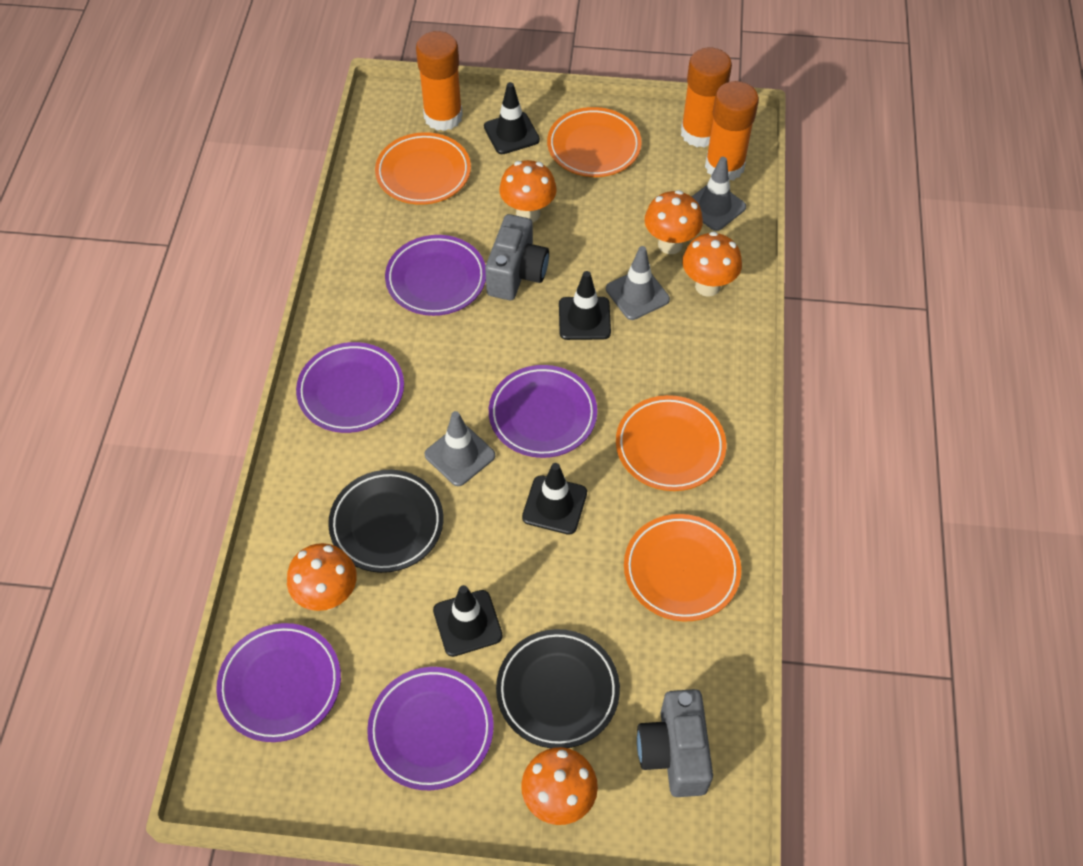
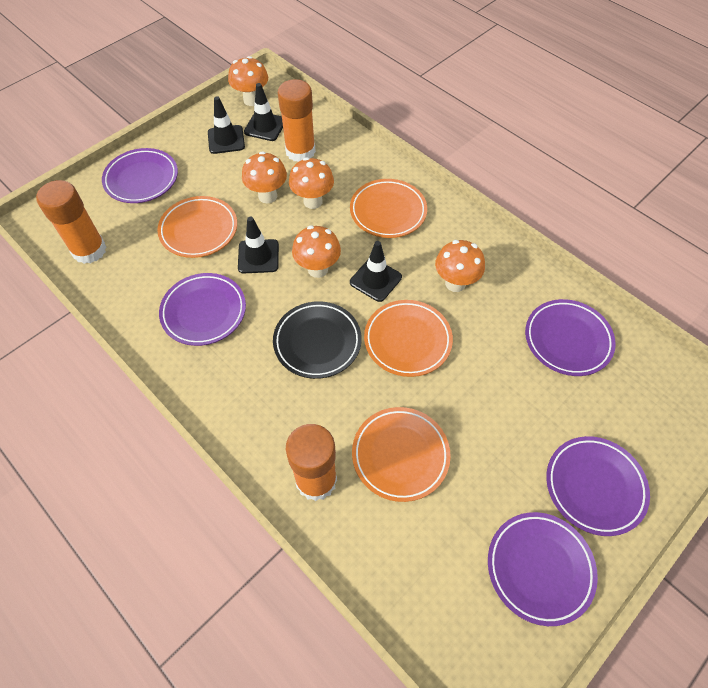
black plate: 2 -> 1
grey camera: 2 -> 0
grey traffic cone: 3 -> 0

